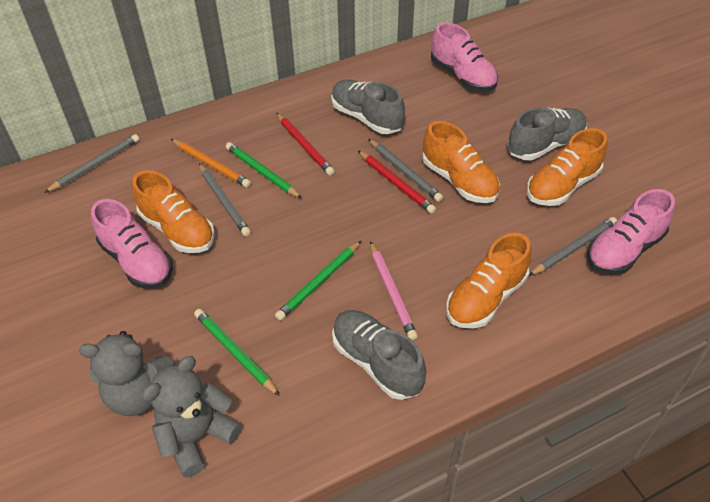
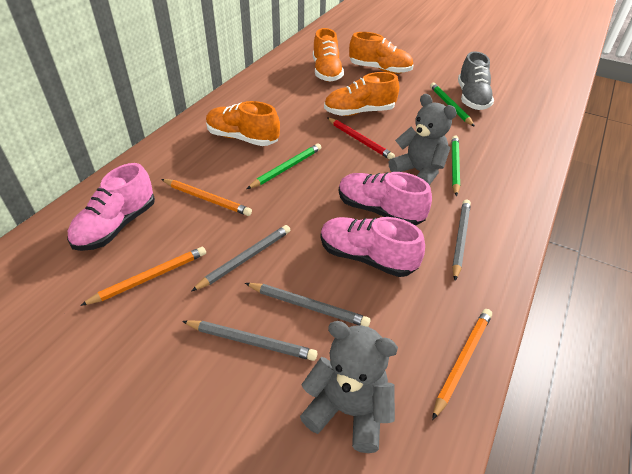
grey shoe: 3 -> 1
orange pencil: 1 -> 3
pink pencil: 1 -> 0
red pencil: 2 -> 1

